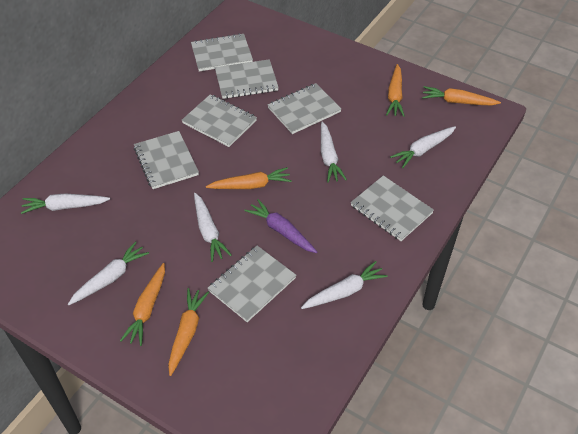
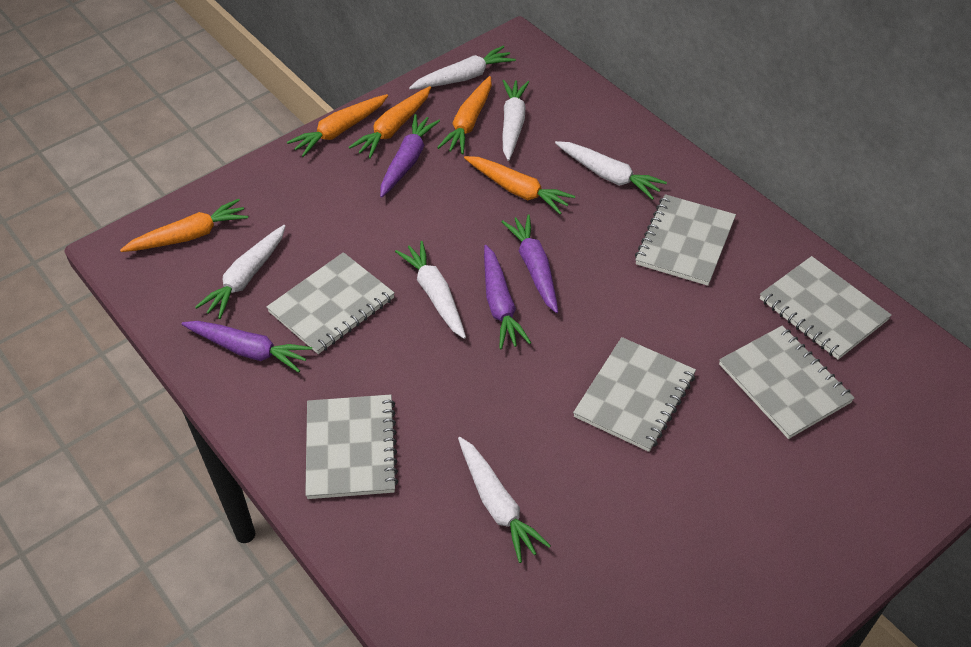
grey notebook: 7 -> 6
purple carrot: 1 -> 4

